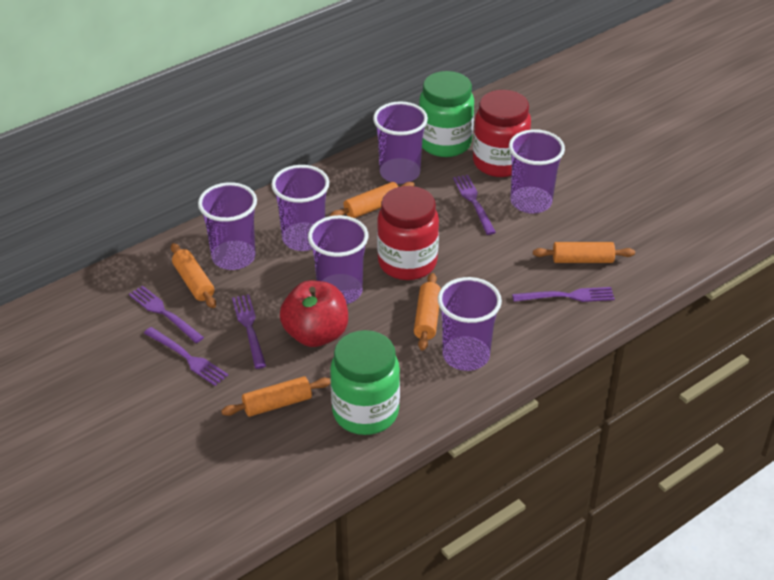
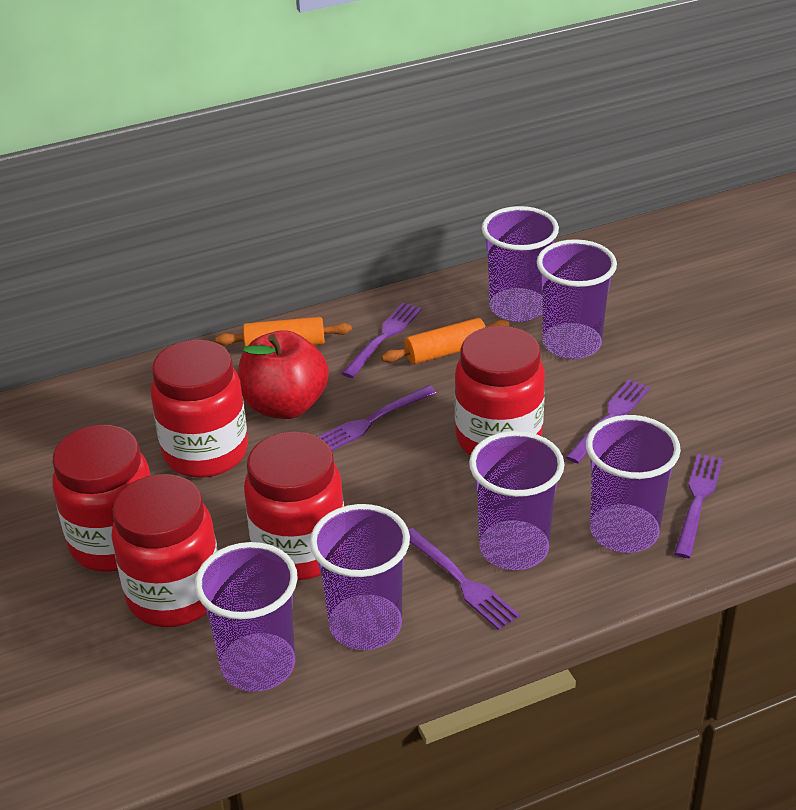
green jar: 2 -> 0
orange rolling pin: 5 -> 2
red jar: 2 -> 5

